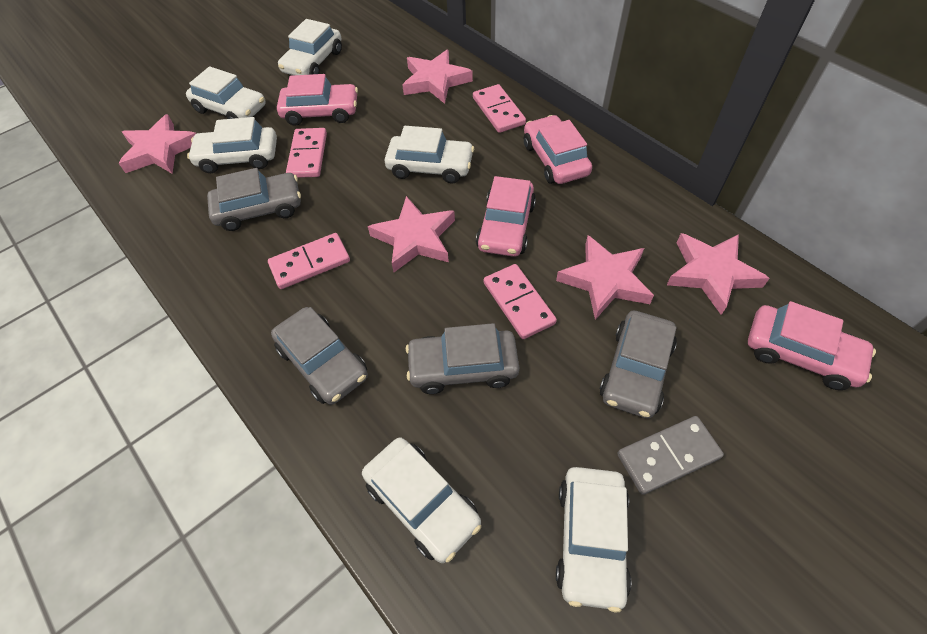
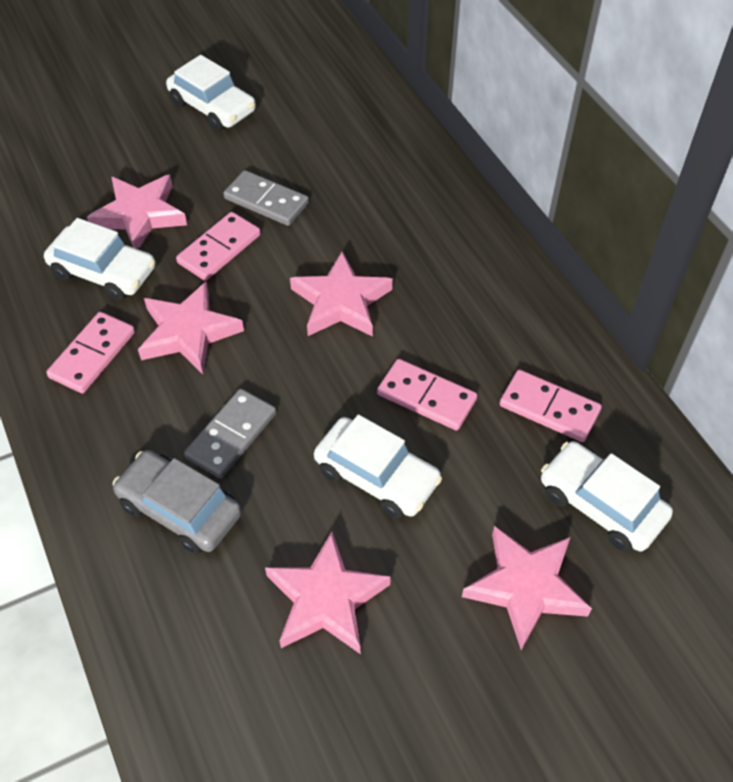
grey car: 4 -> 1
grey domino: 1 -> 2
pink car: 4 -> 0
white car: 6 -> 4

